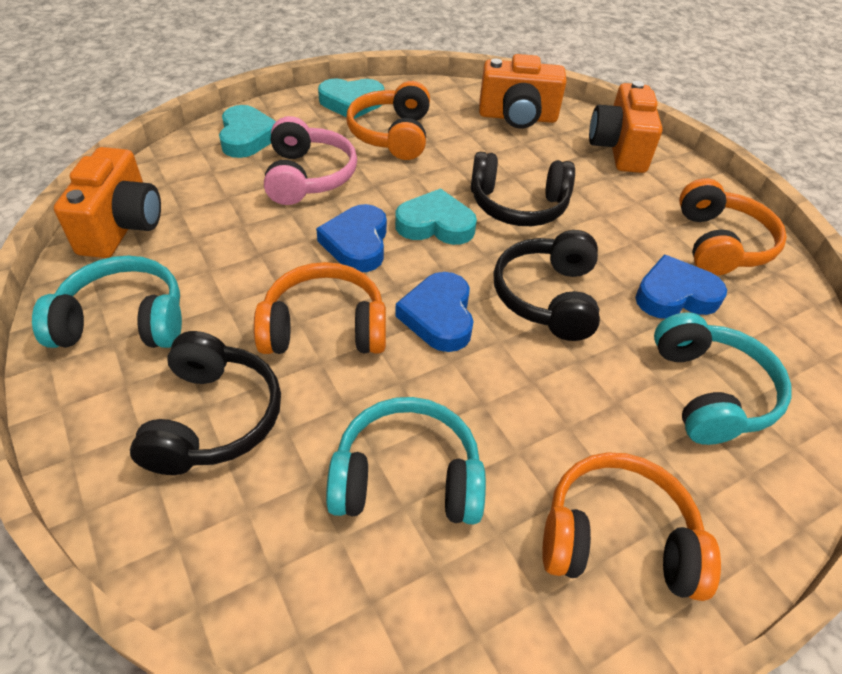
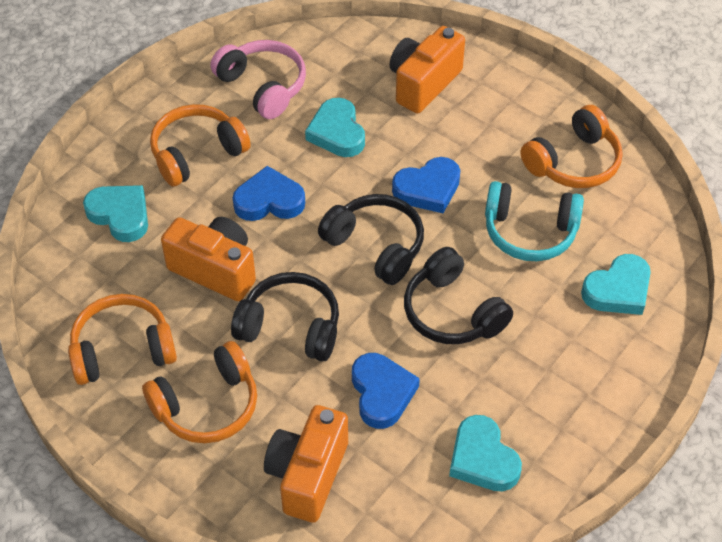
turquoise headphones: 3 -> 1
turquoise heart: 3 -> 4

